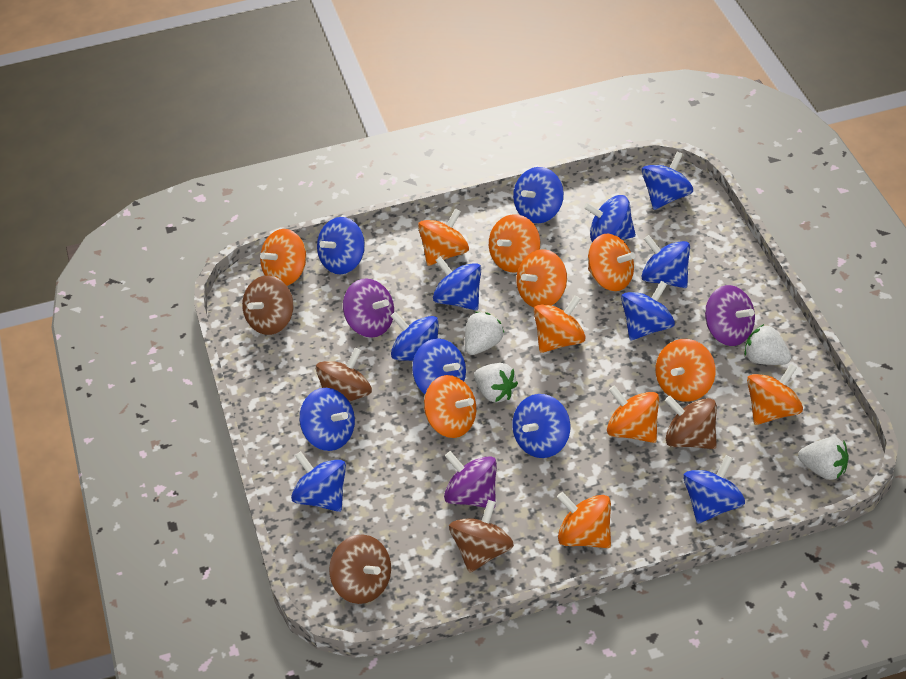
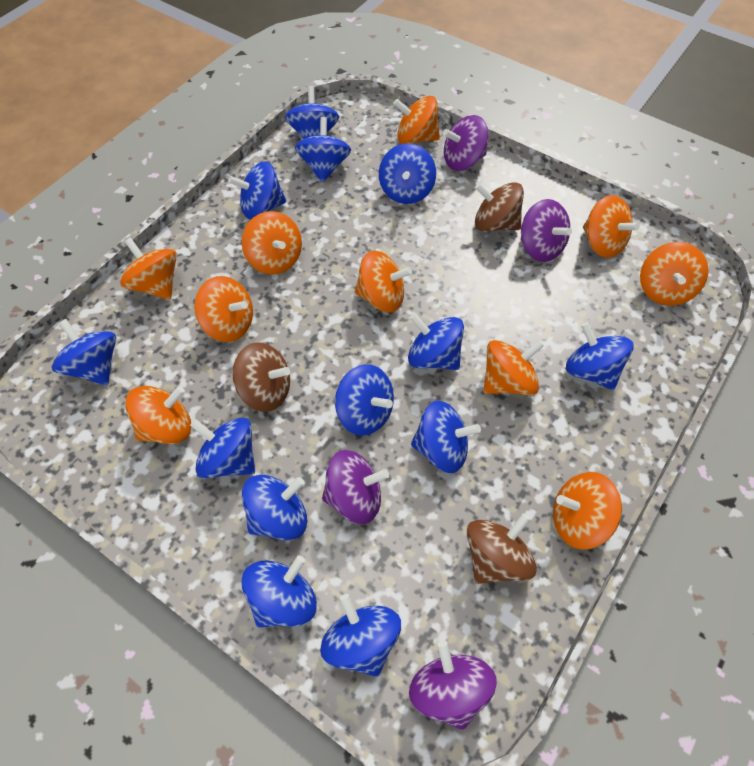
brown spinning top: 5 -> 3
orange spinning top: 11 -> 10
purple spinning top: 3 -> 4
white strawberry: 4 -> 0

